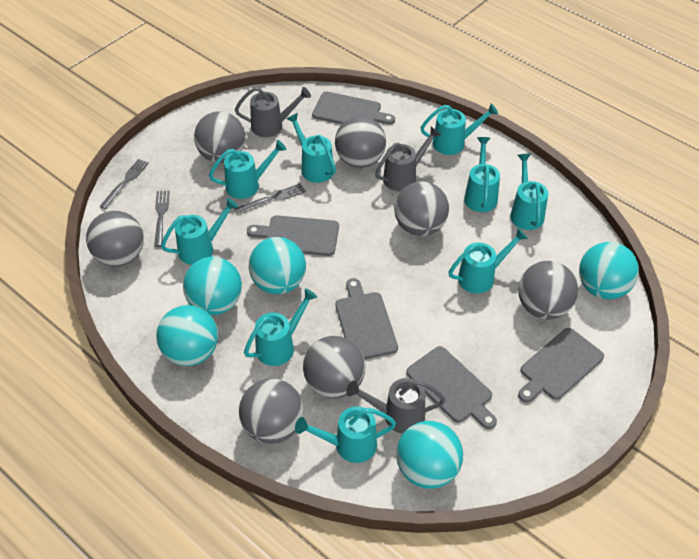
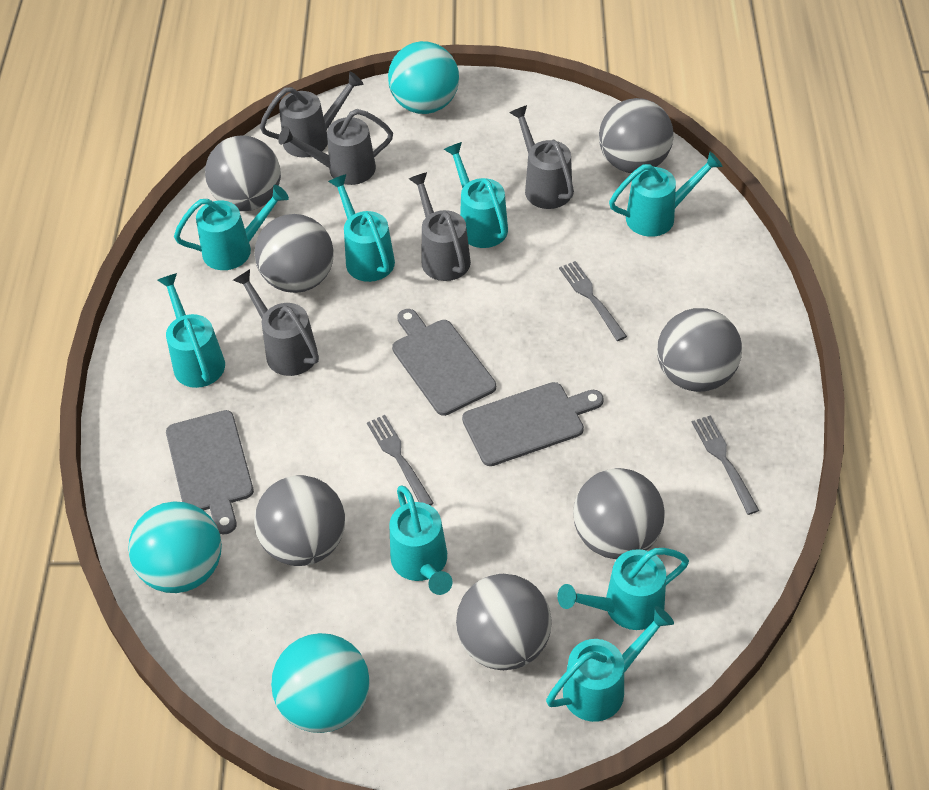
grey cutting board: 5 -> 3
grey watering can: 3 -> 5
turquoise ball: 5 -> 3
turquoise watering can: 9 -> 8

